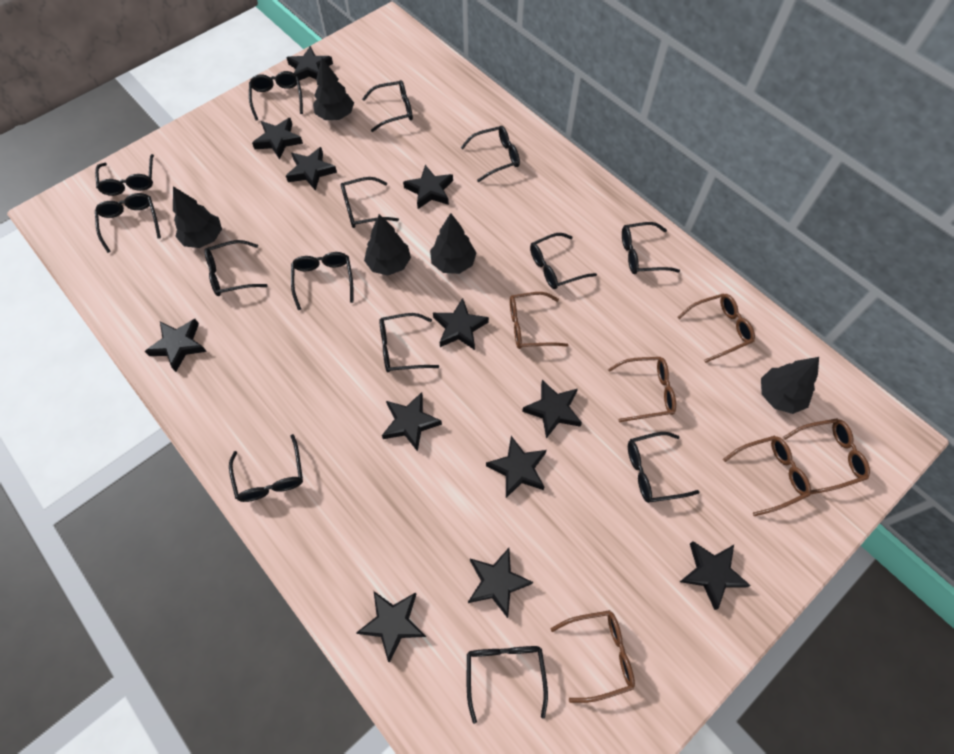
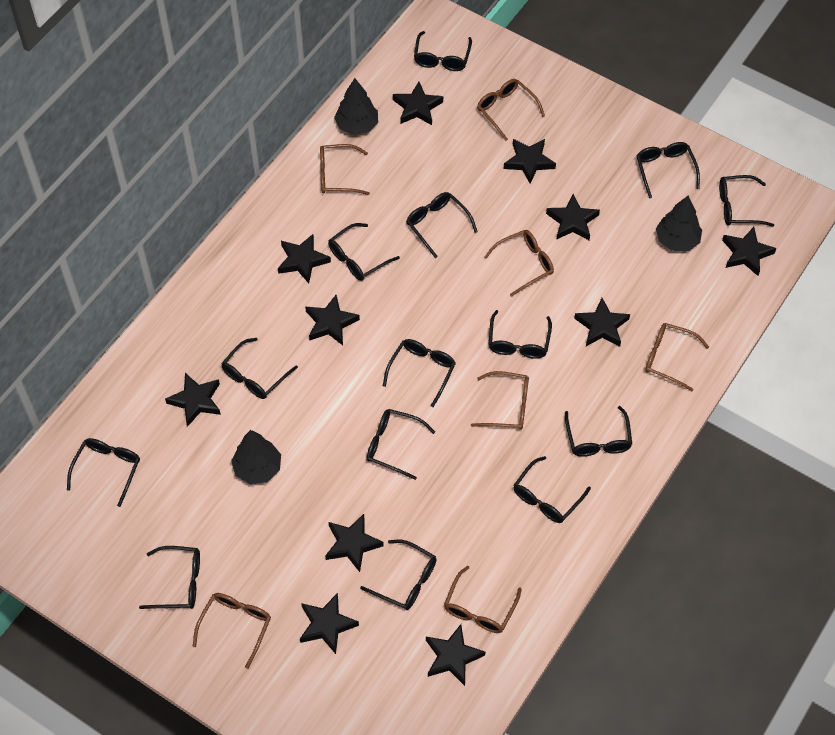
black star: 12 -> 11
black tree: 5 -> 3
brown glasses: 6 -> 7

